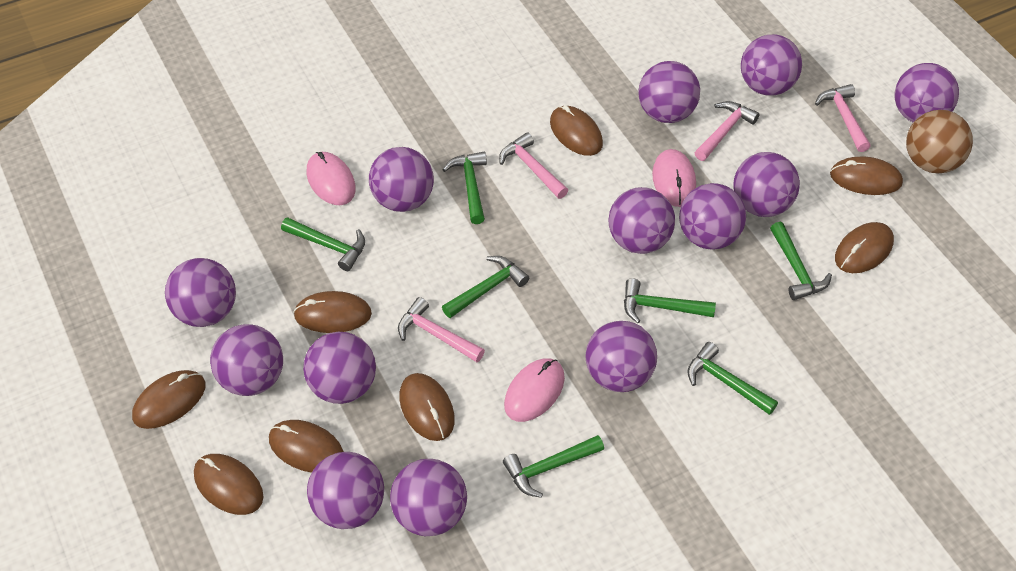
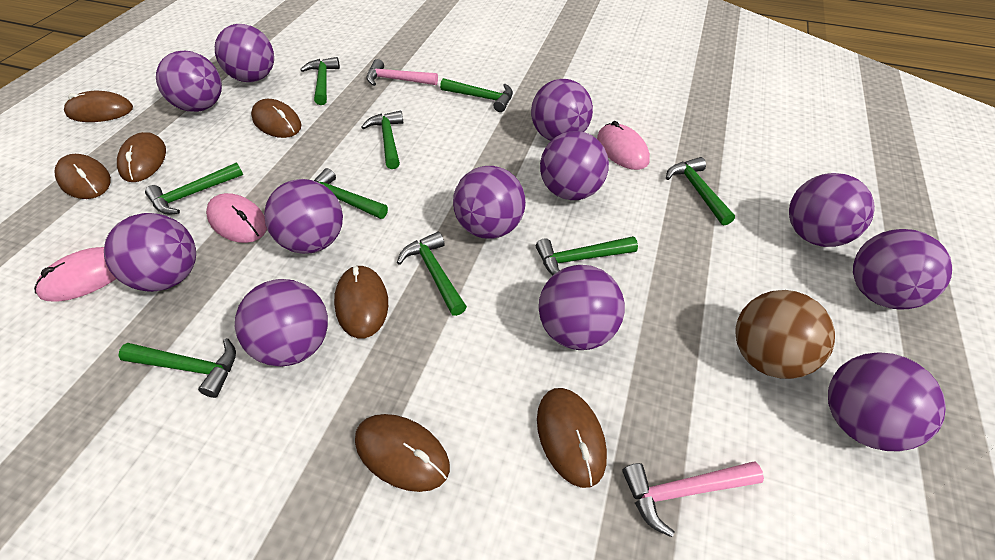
brown mouse: 8 -> 7
green hammer: 7 -> 9
pink hammer: 4 -> 2
purple ball: 13 -> 12

